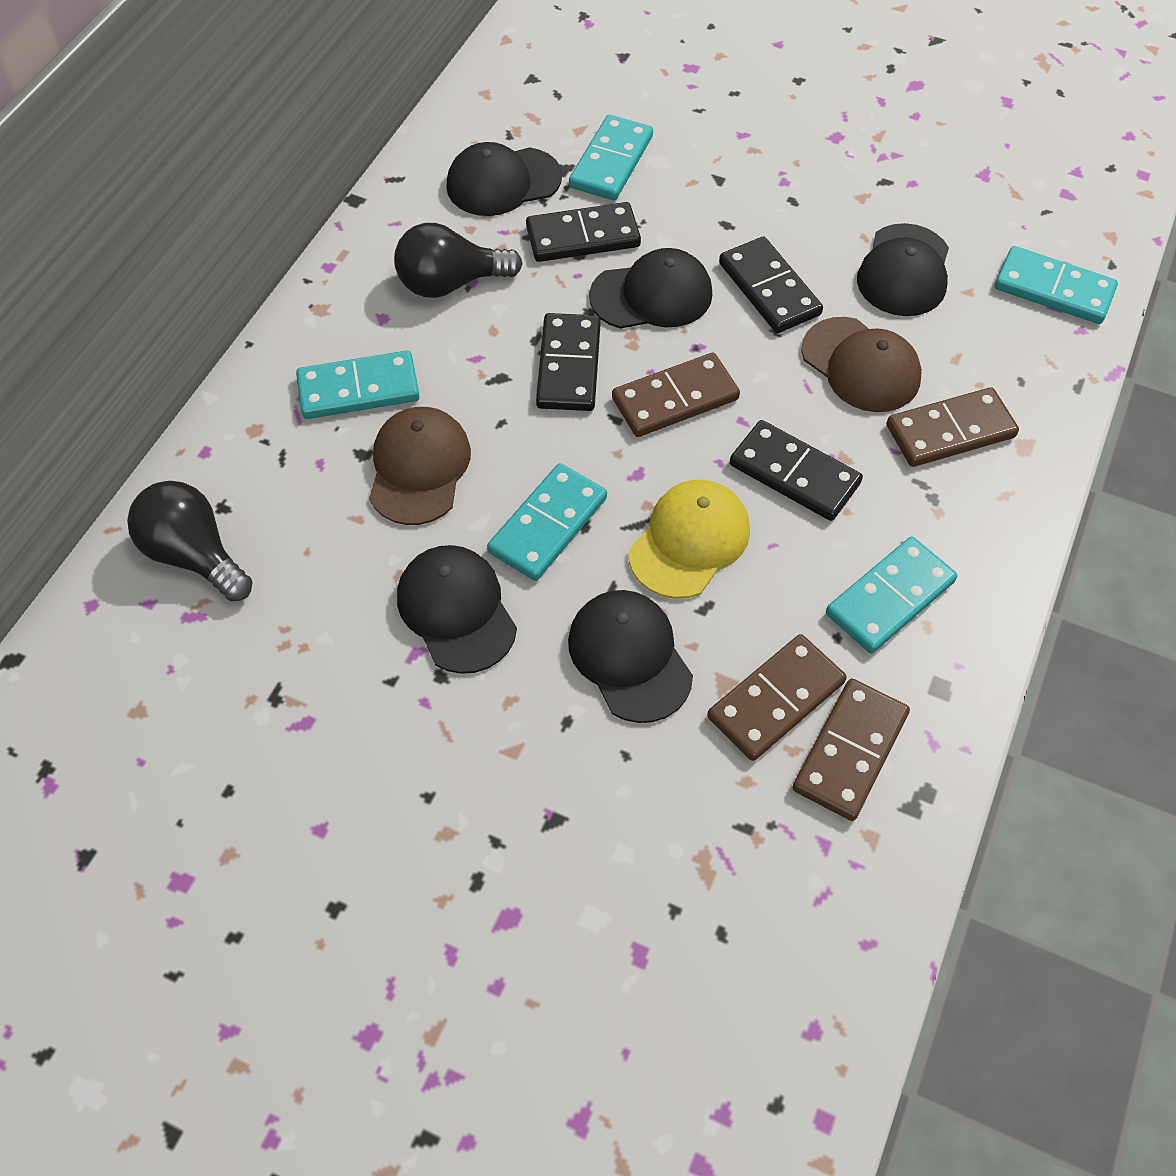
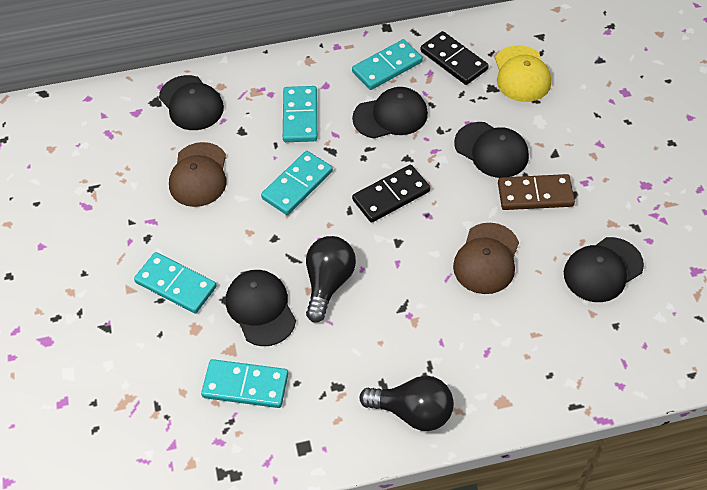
black domino: 4 -> 2
brown domino: 4 -> 1

